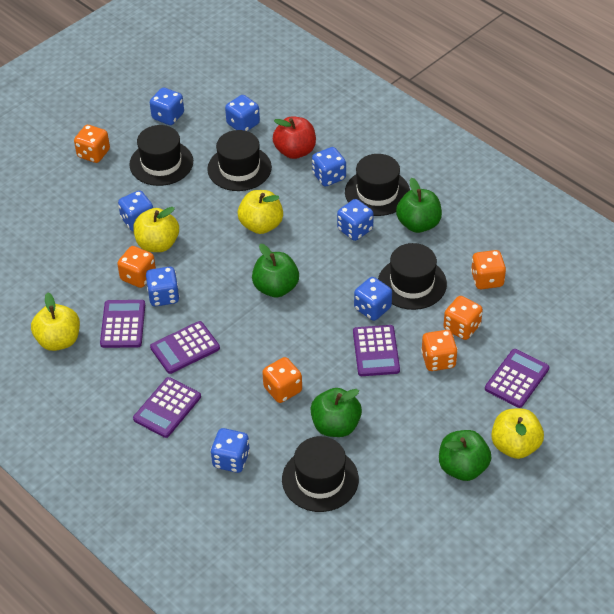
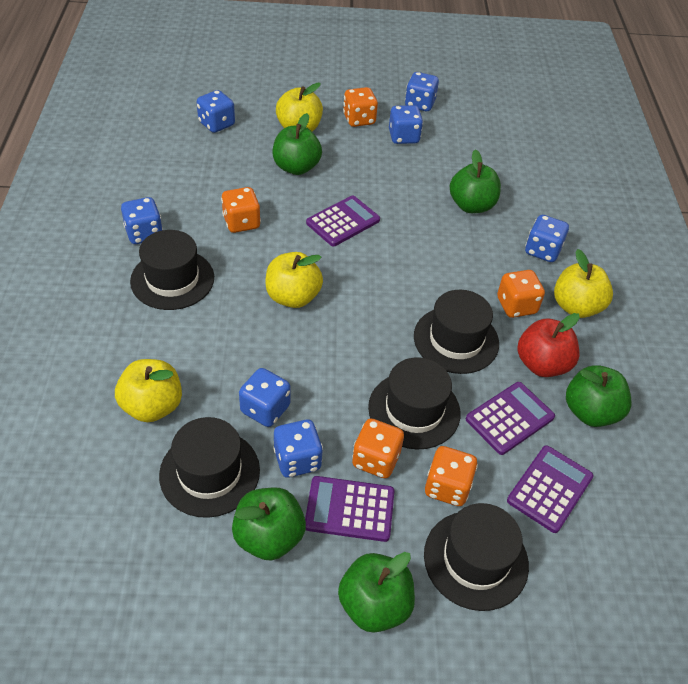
blue dice: 8 -> 7
green apple: 4 -> 5
orange dice: 6 -> 5
purple calculator: 5 -> 4

